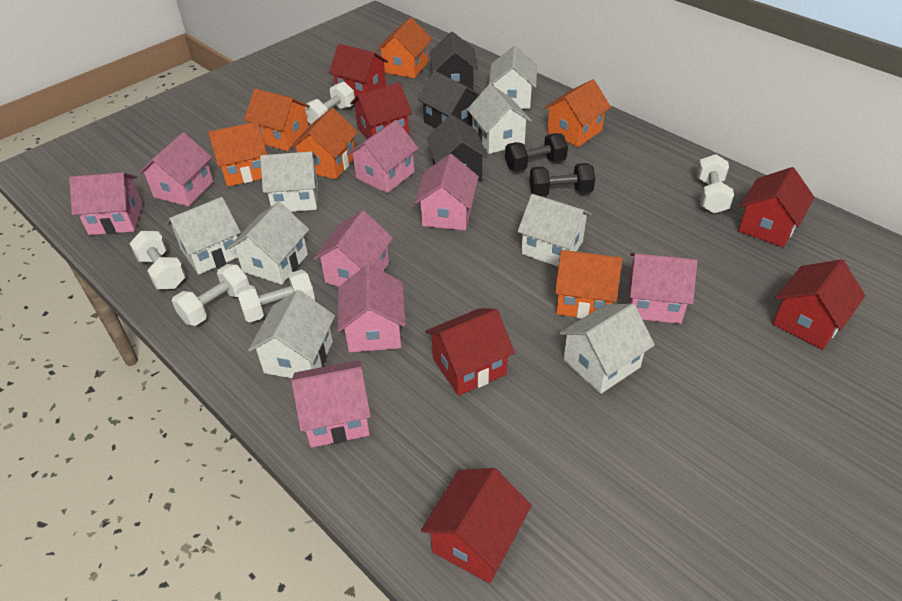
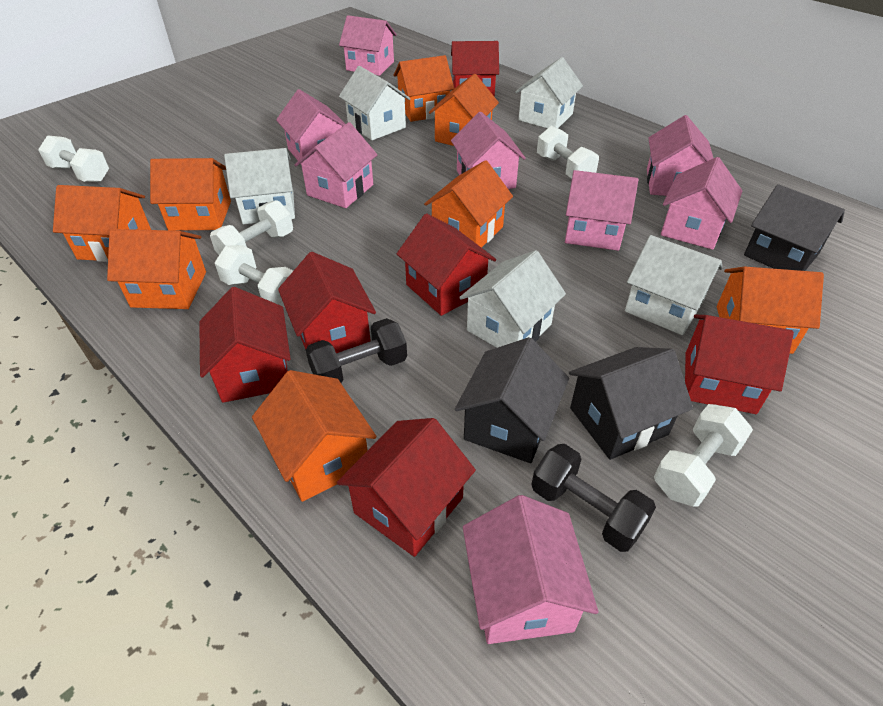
orange house: 6 -> 8
white house: 8 -> 5

